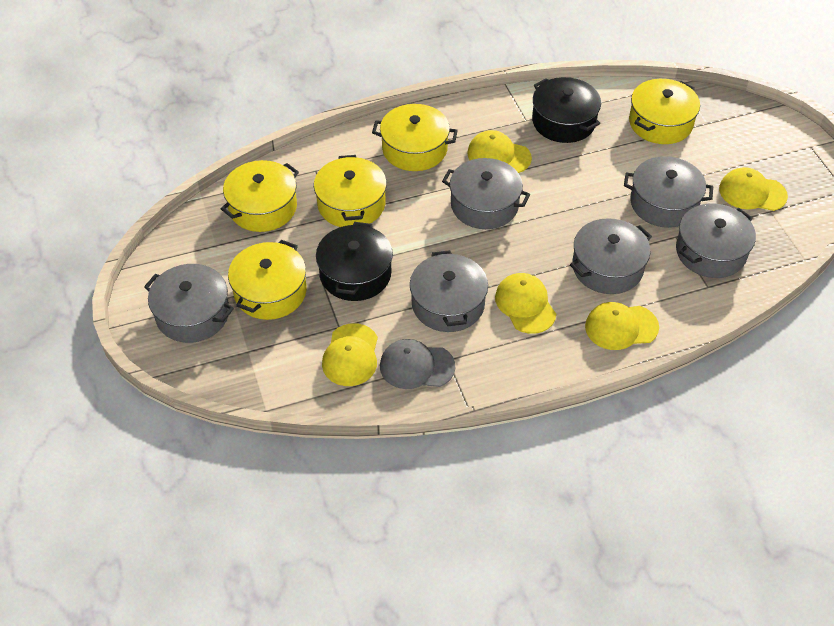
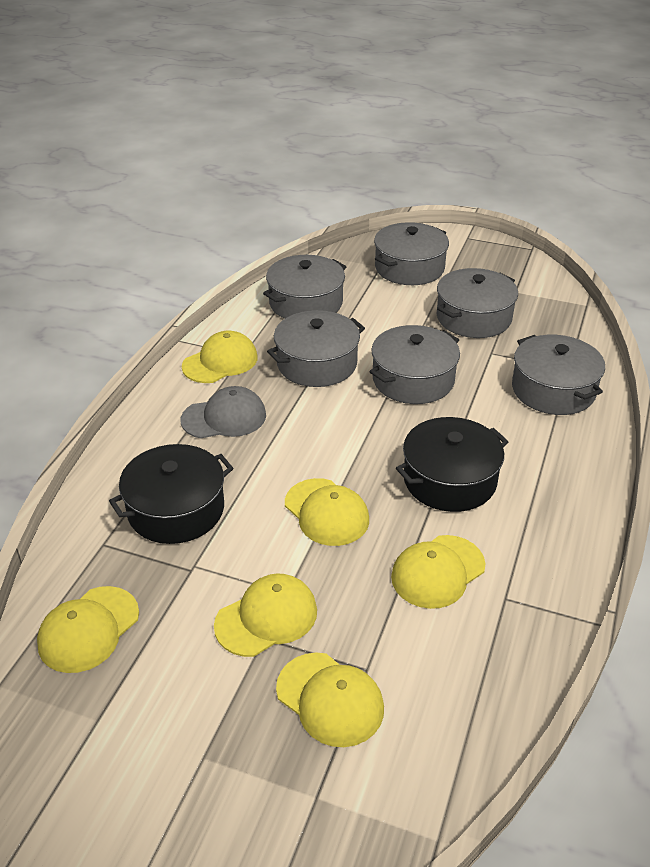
yellow cap: 5 -> 6
yellow pot: 5 -> 0

